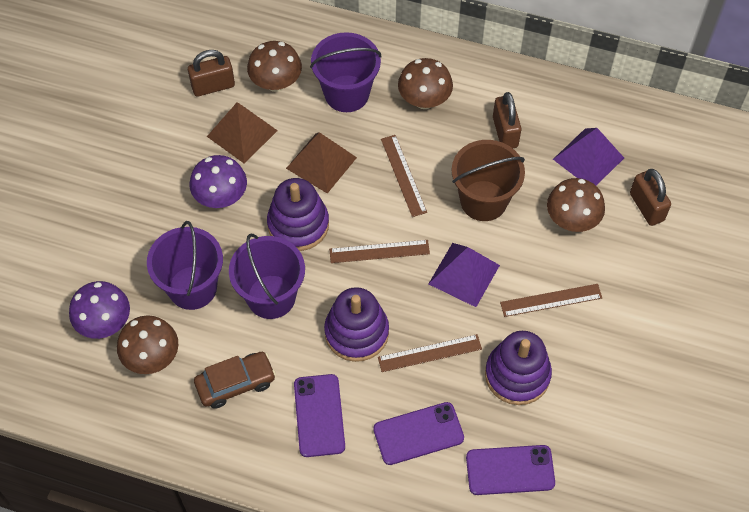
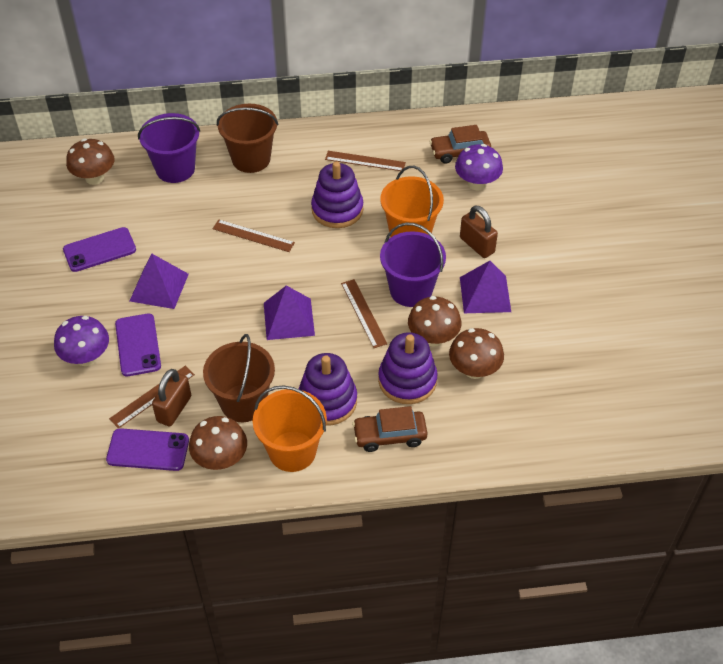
brown bucket: 1 -> 2
brown car: 1 -> 2
brown padlock: 3 -> 2
brown pyramid: 2 -> 0
orange bucket: 0 -> 2
purple bucket: 3 -> 2
purple pyramid: 2 -> 3

